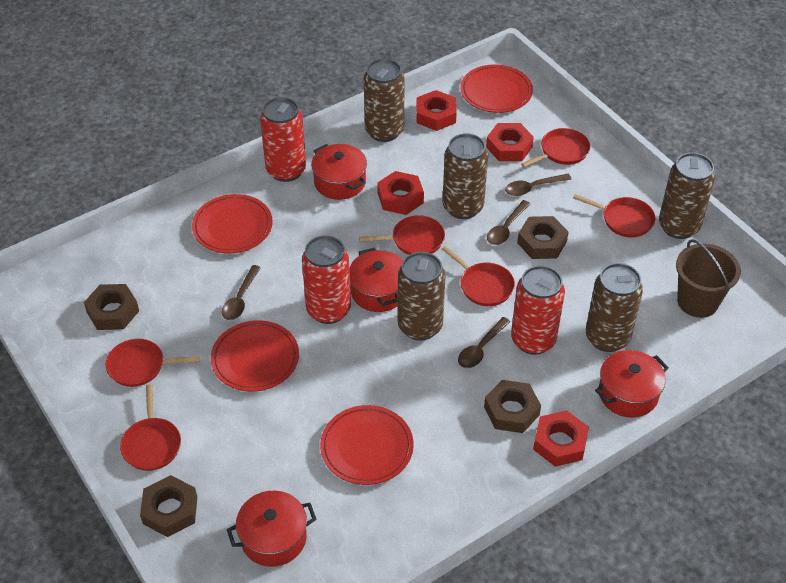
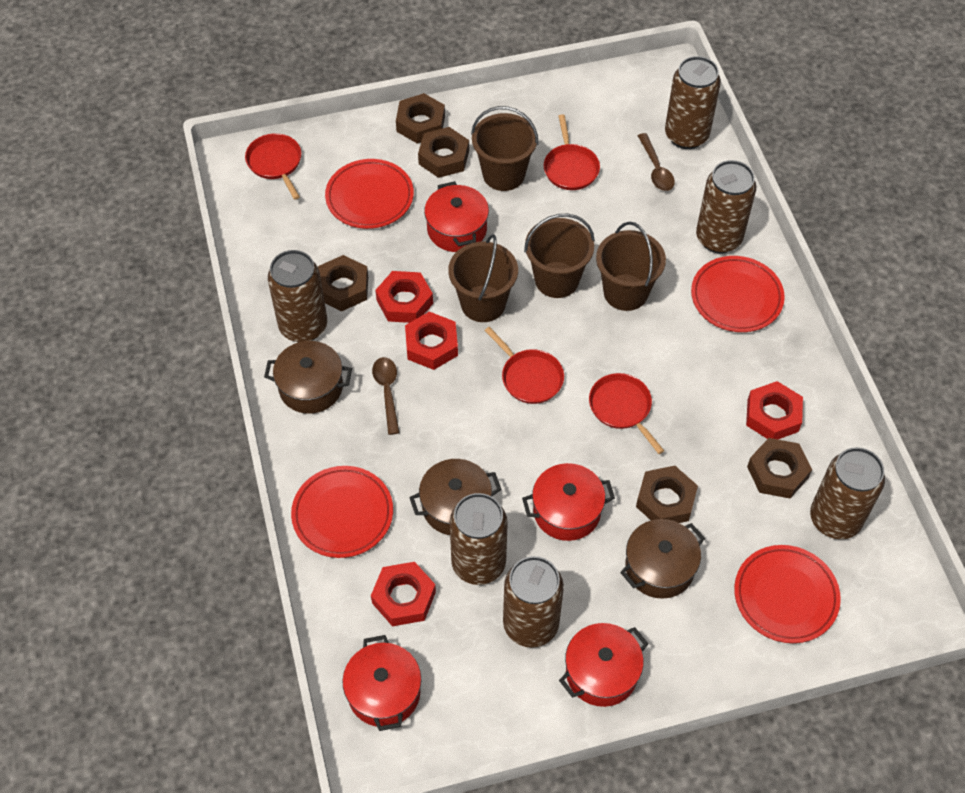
brown bucket: 1 -> 4
brown can: 5 -> 6
brown nut: 4 -> 5
brown pot: 0 -> 3
brown spoon: 4 -> 2
red can: 3 -> 0
red pan: 6 -> 4

